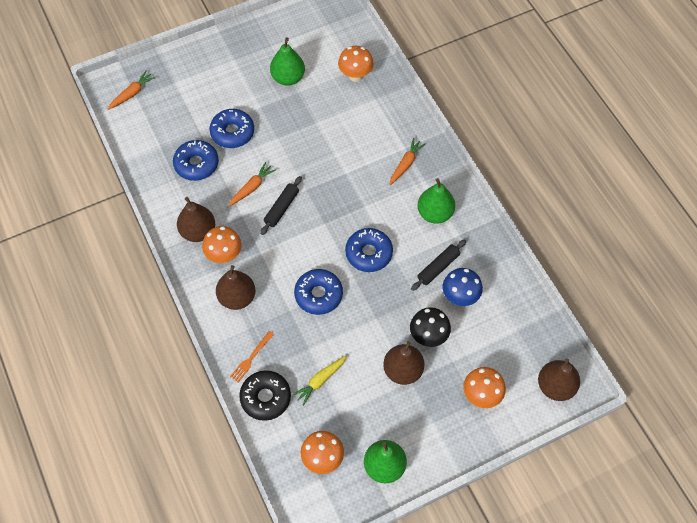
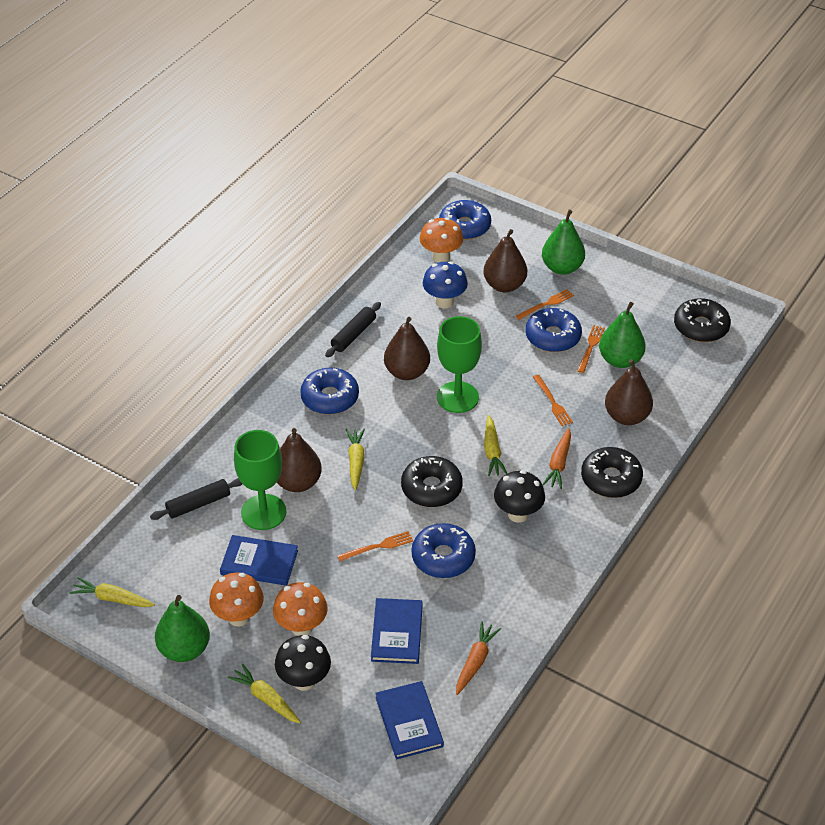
black donut: 1 -> 3
black mushroom: 1 -> 2
blue book: 0 -> 3
green goblet: 0 -> 2
orange carrot: 3 -> 2
orange fork: 1 -> 4
orange mushroom: 4 -> 3
yellow carrot: 1 -> 4

